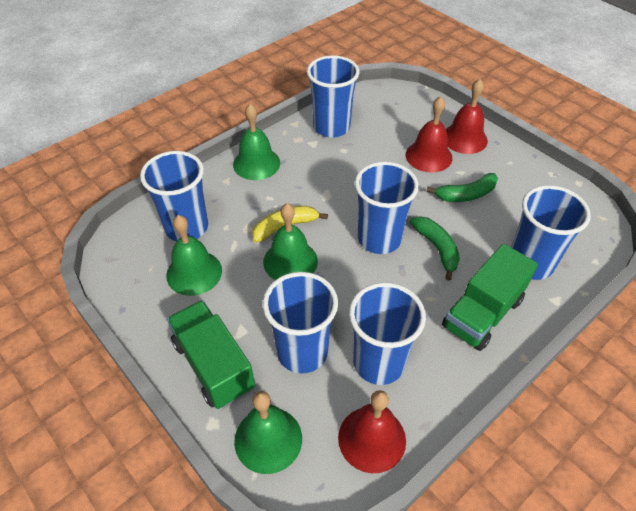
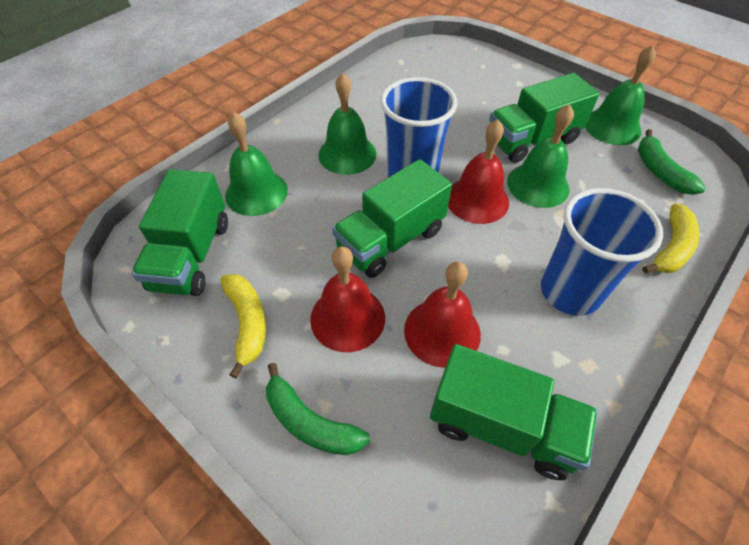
blue cup: 6 -> 2
green truck: 2 -> 4
yellow banana: 1 -> 2

